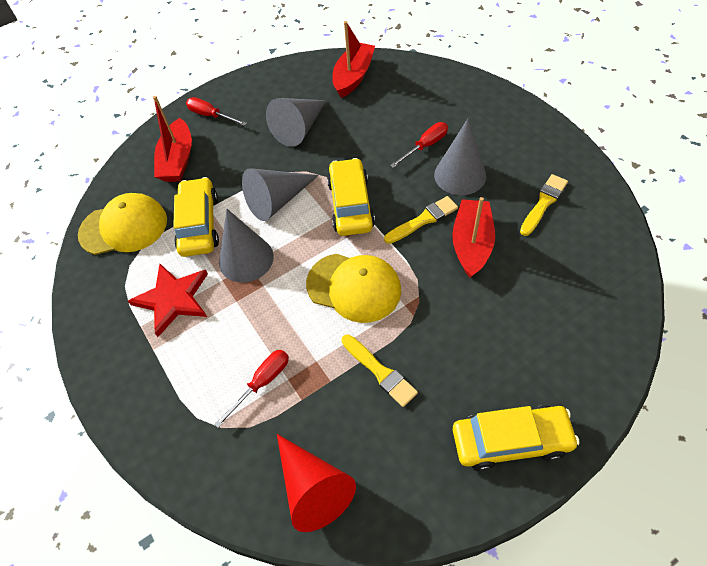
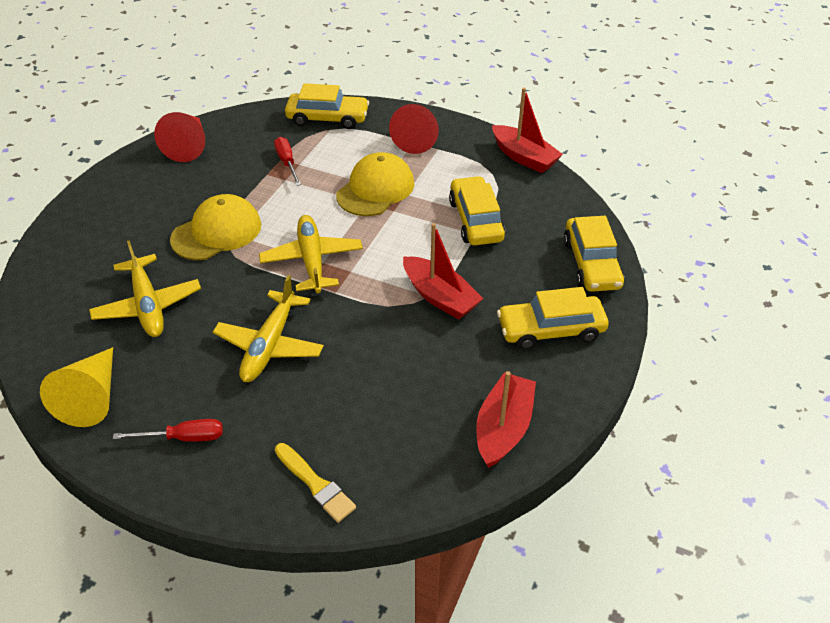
grey cone: 4 -> 0
red cone: 1 -> 2
red screwdriver: 3 -> 2
red star: 1 -> 0
yellow brush: 3 -> 1
yellow car: 3 -> 4
yellow cone: 0 -> 1
yellow plane: 0 -> 3

